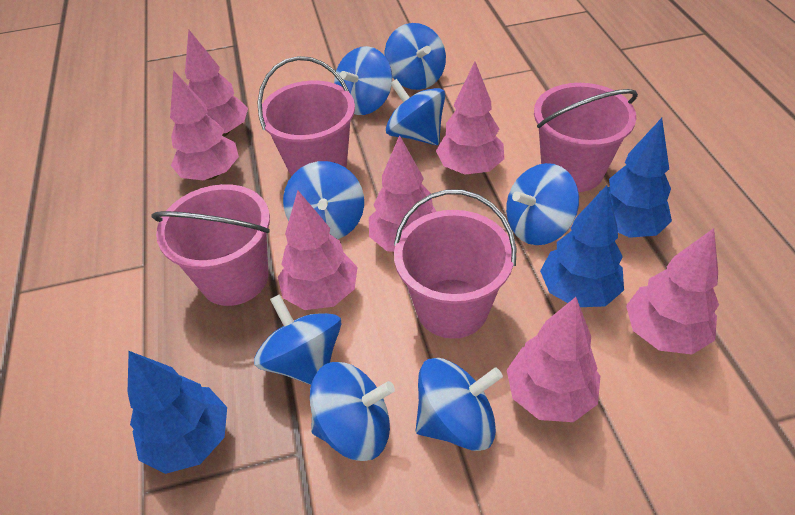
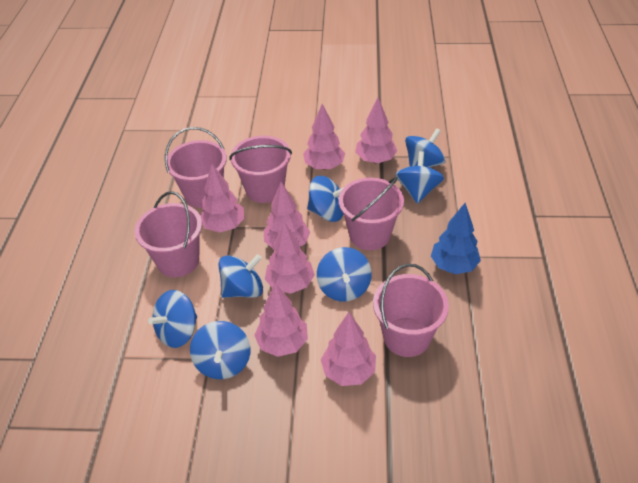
blue spinning top: 8 -> 7
blue tree: 3 -> 1
pink bucket: 4 -> 5

